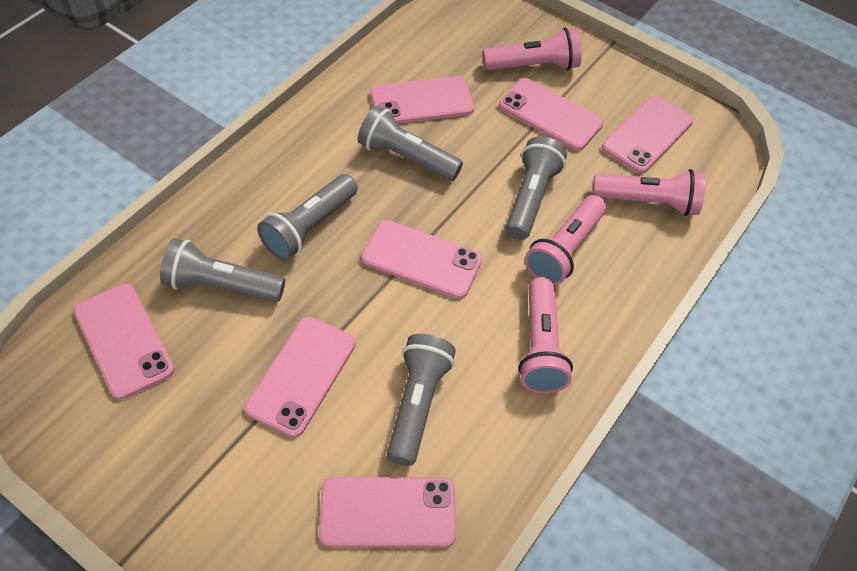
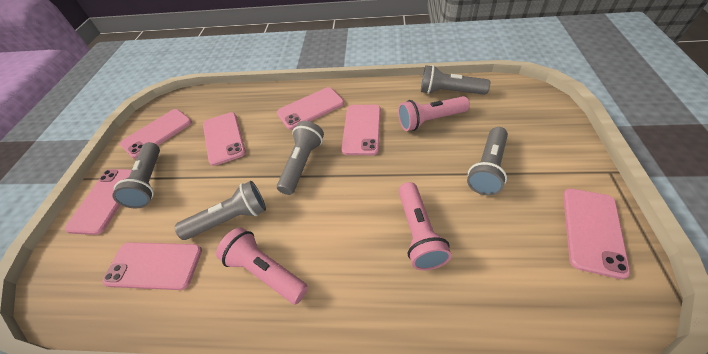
pink flashlight: 4 -> 3

